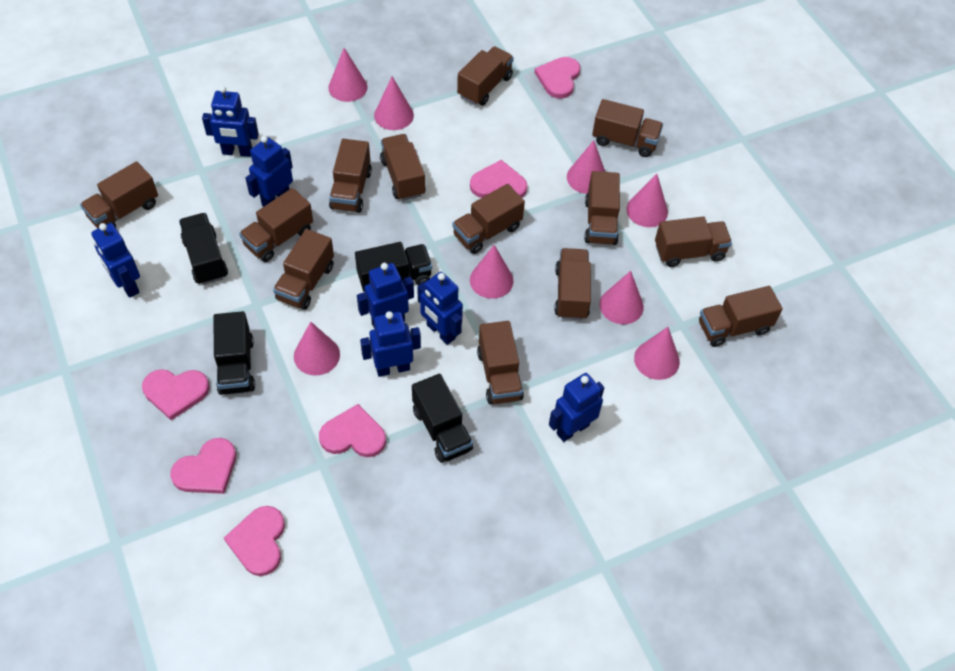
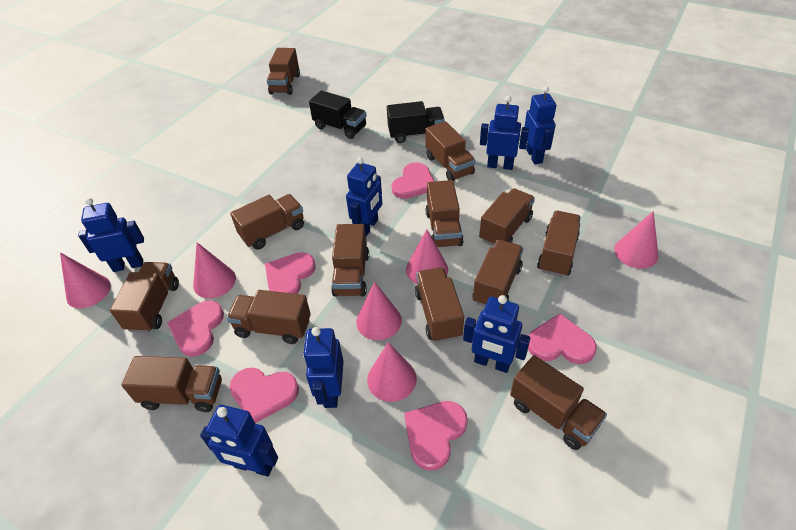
black truck: 4 -> 2
pink cone: 8 -> 6

